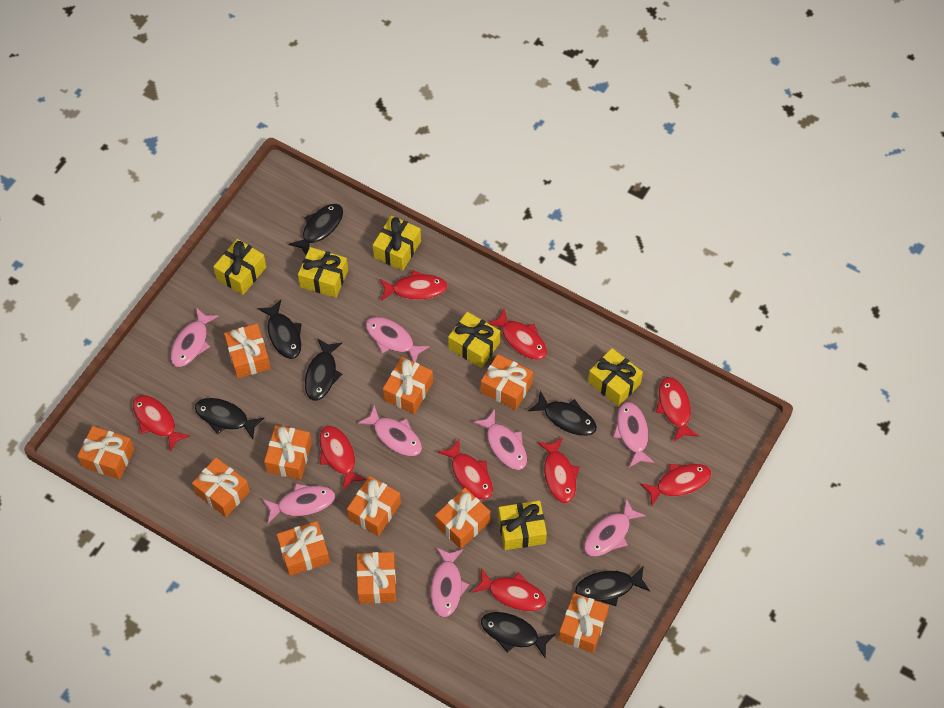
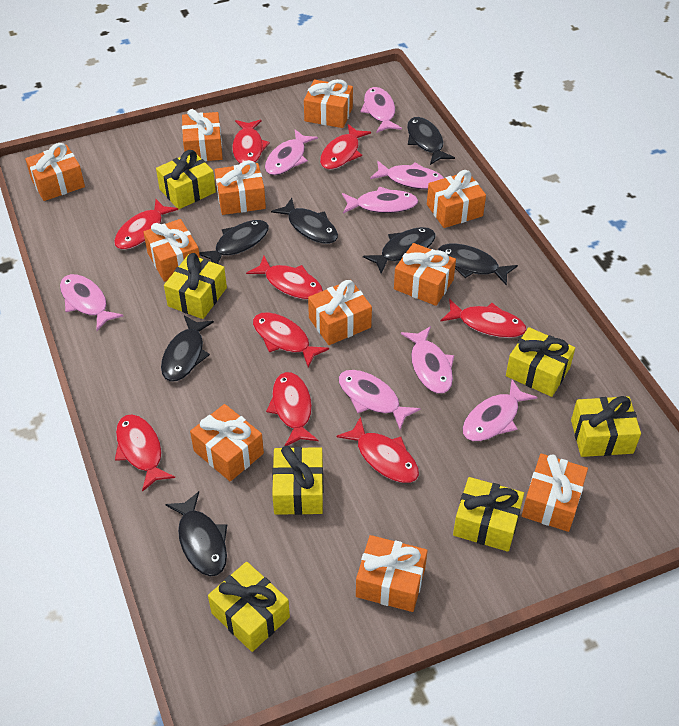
yellow gift: 6 -> 7

